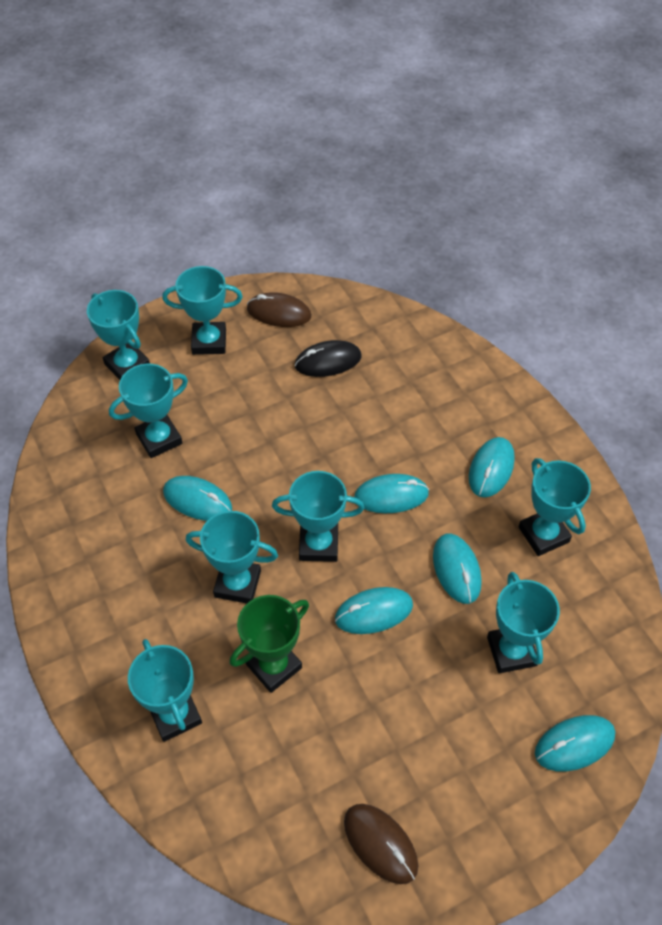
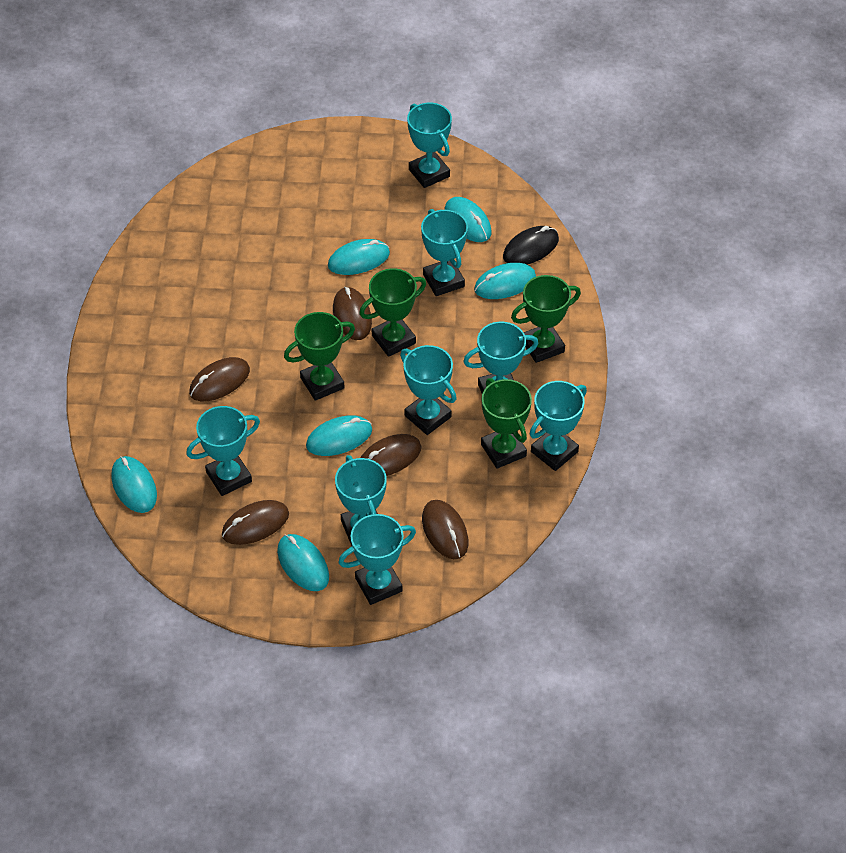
brown mouse: 2 -> 5
green trophy: 1 -> 4

